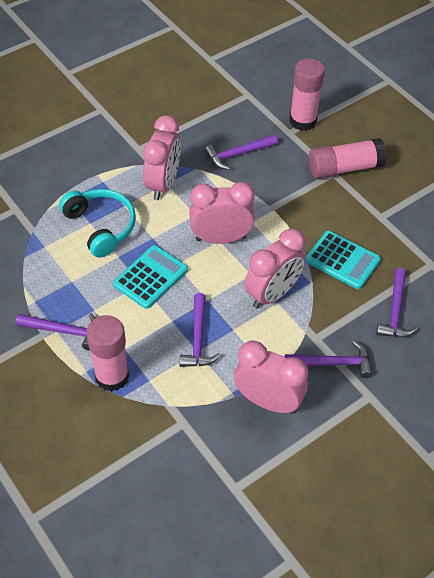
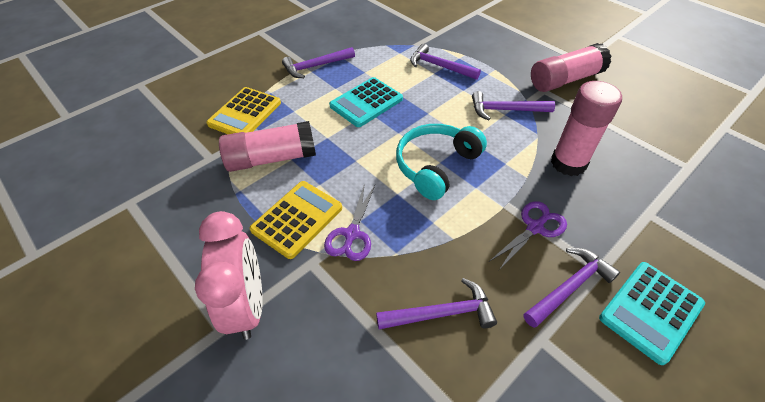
pink clock: 4 -> 1
purple scissors: 0 -> 2
yellow calculator: 0 -> 2

